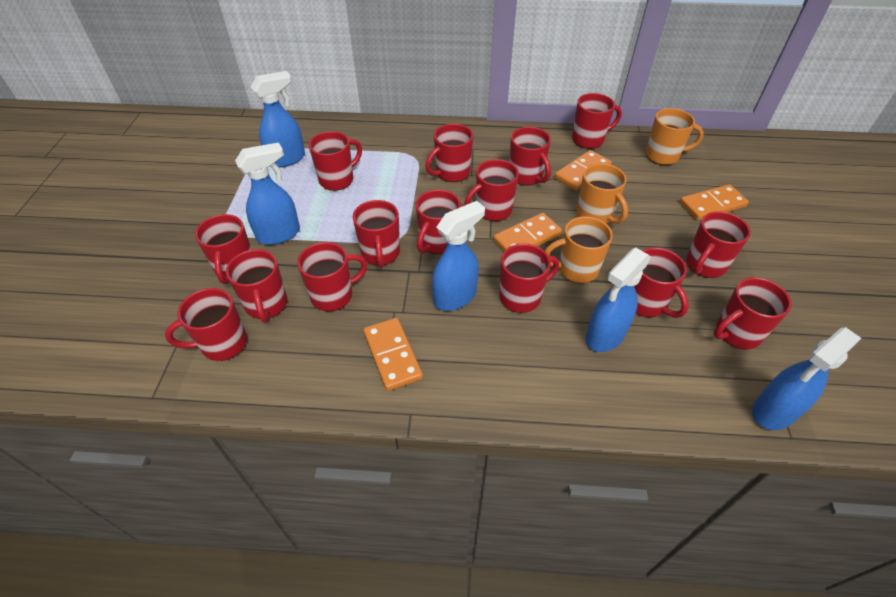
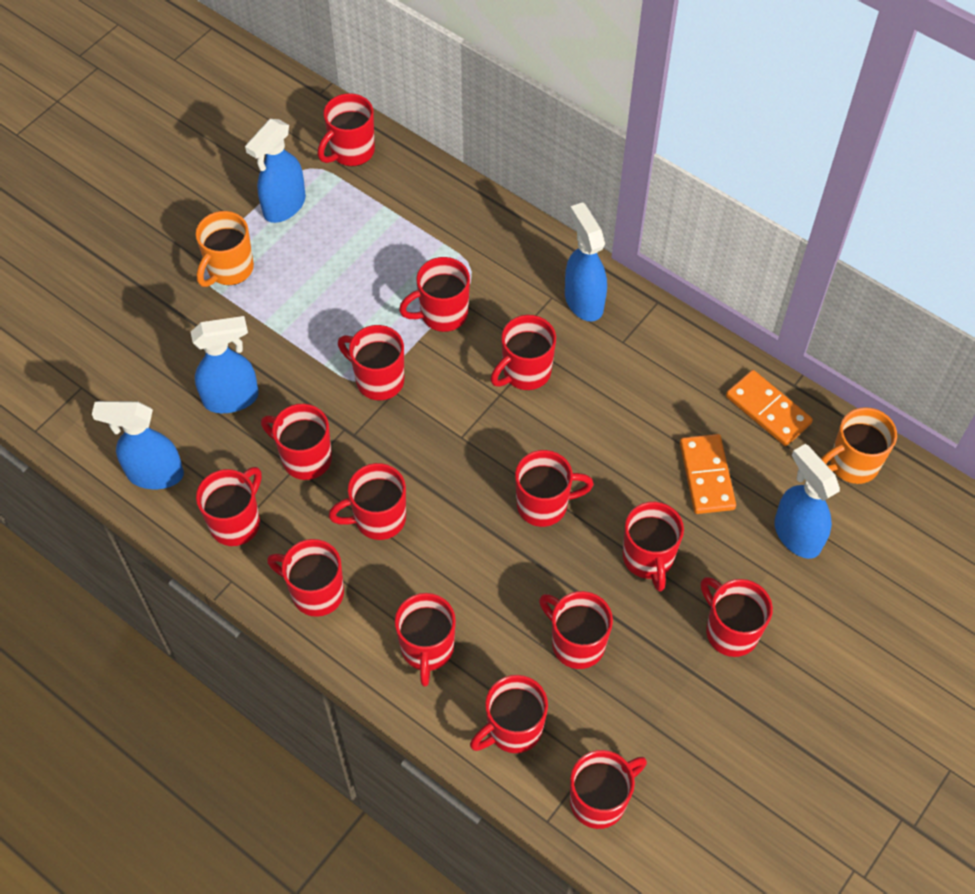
orange domino: 4 -> 2
orange mug: 3 -> 2

